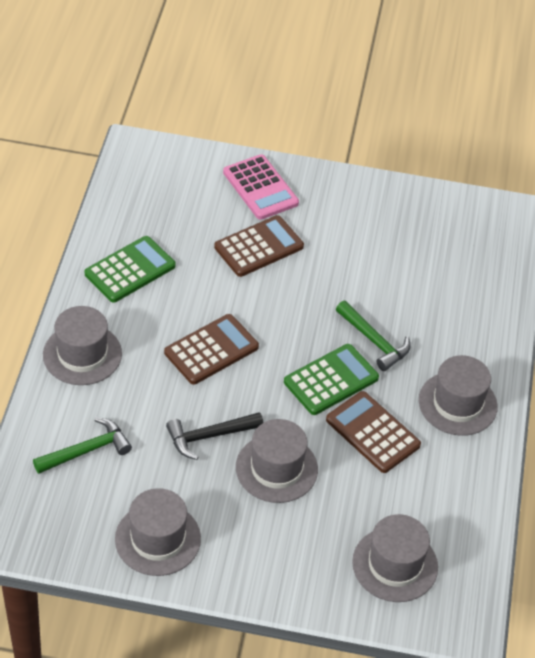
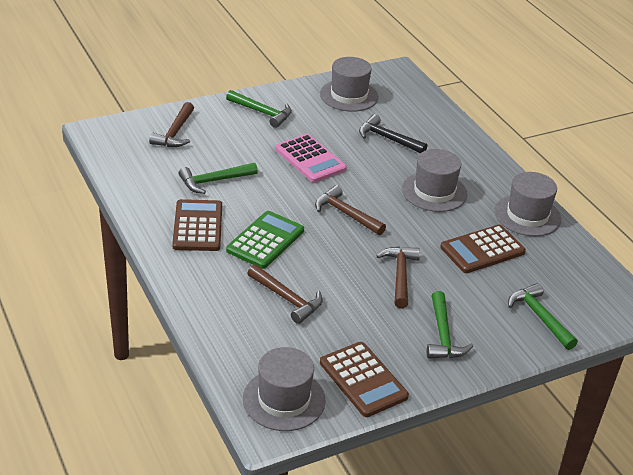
brown hammer: 0 -> 4
green calculator: 2 -> 1
green hammer: 2 -> 4
grey hat: 5 -> 4

